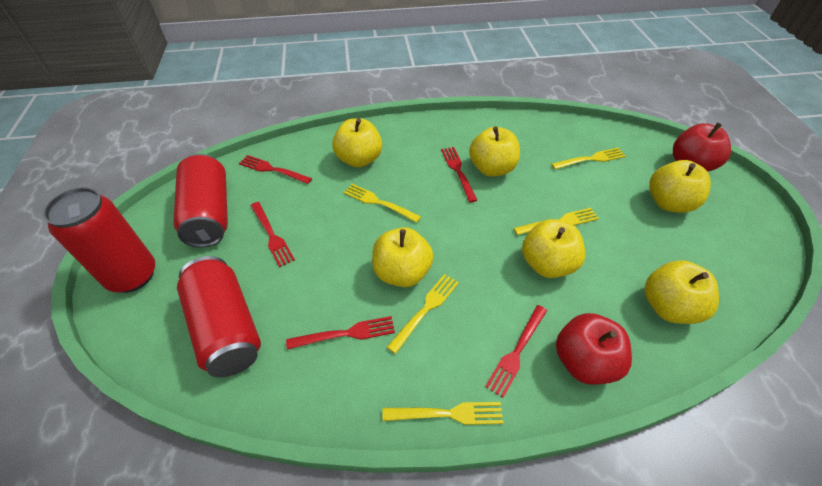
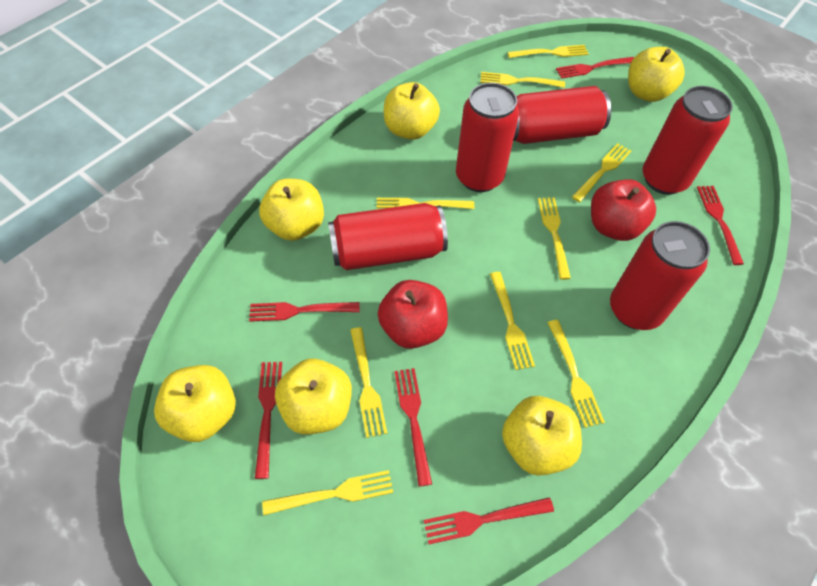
red can: 3 -> 5
red fork: 5 -> 6
yellow fork: 5 -> 9

